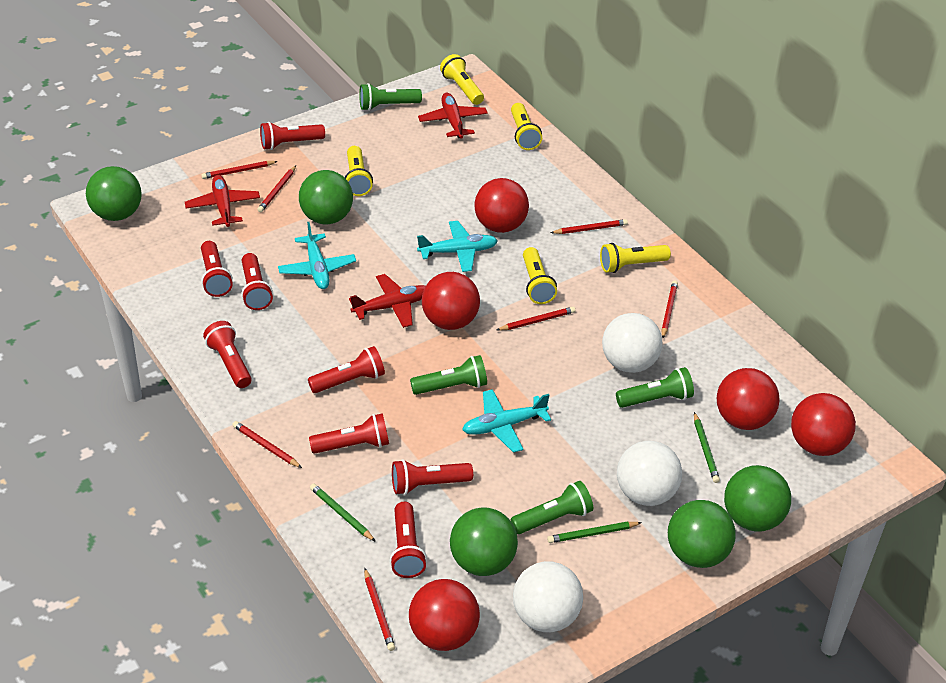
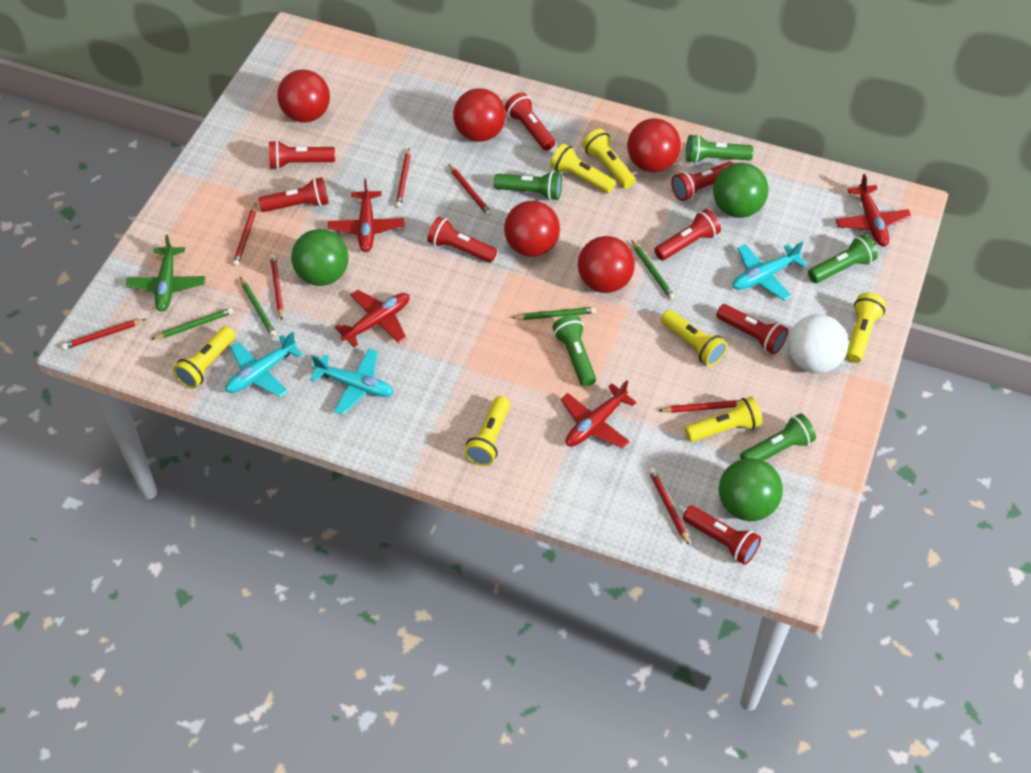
green ball: 5 -> 3
green flashlight: 4 -> 5
green pencil: 3 -> 4
green plane: 0 -> 1
red plane: 3 -> 4
white ball: 3 -> 1
yellow flashlight: 5 -> 7

